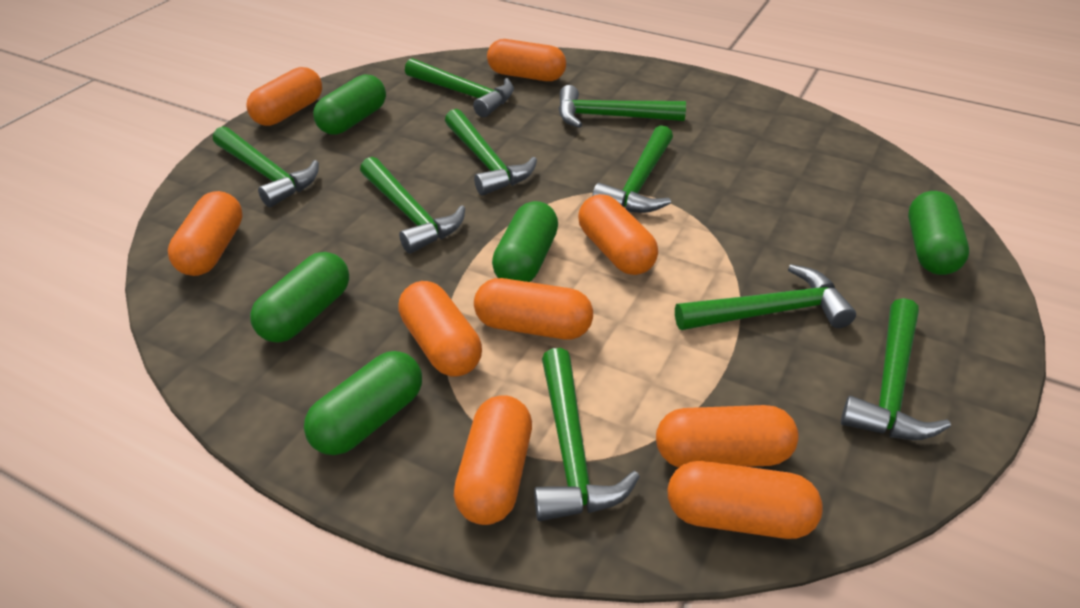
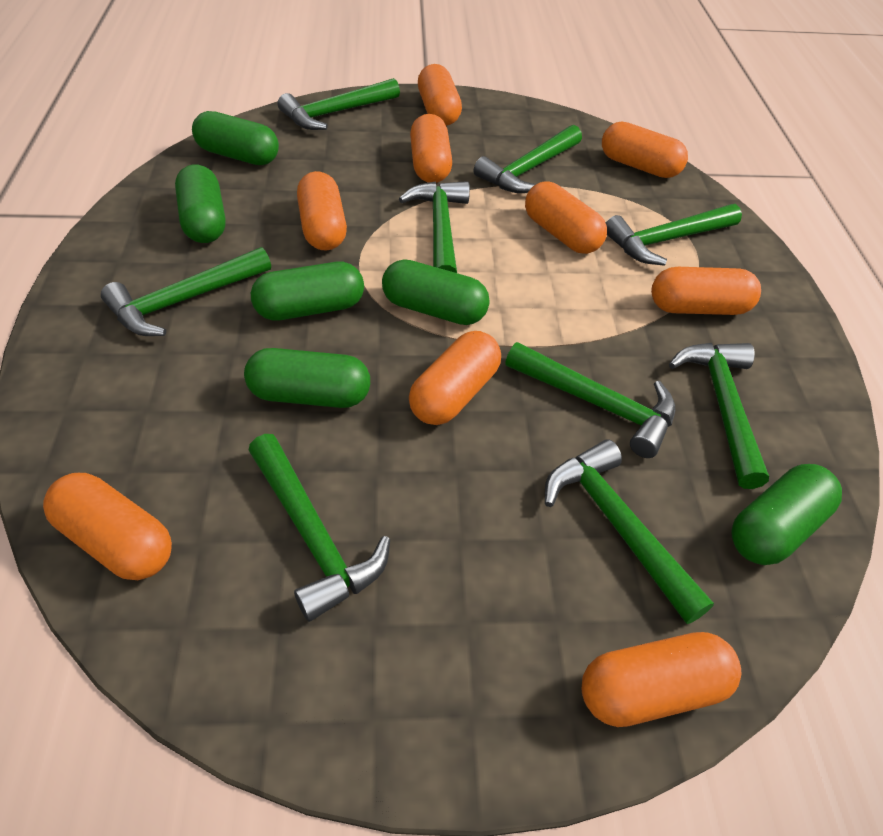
green capsule: 5 -> 6

